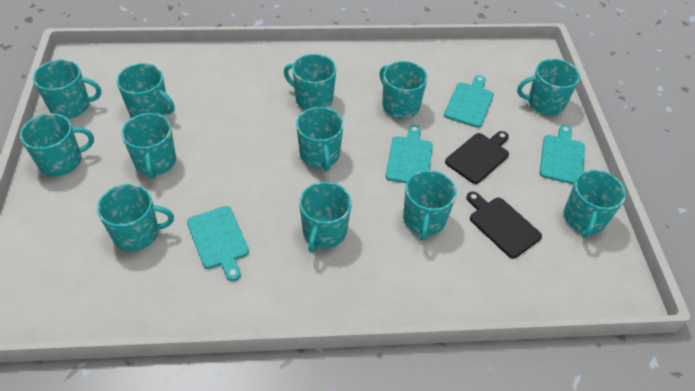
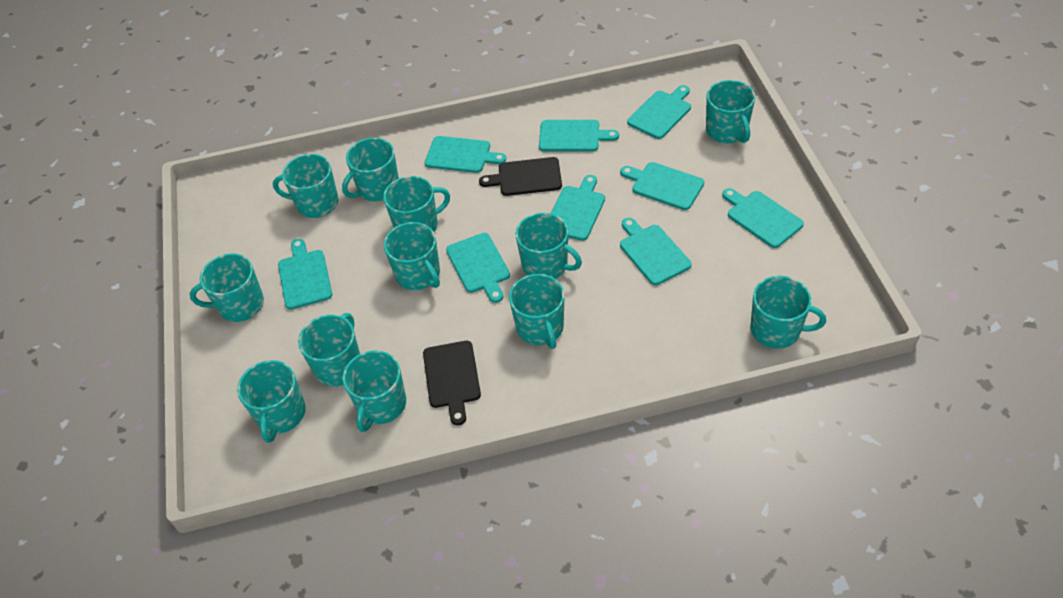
turquoise cutting board: 4 -> 9

